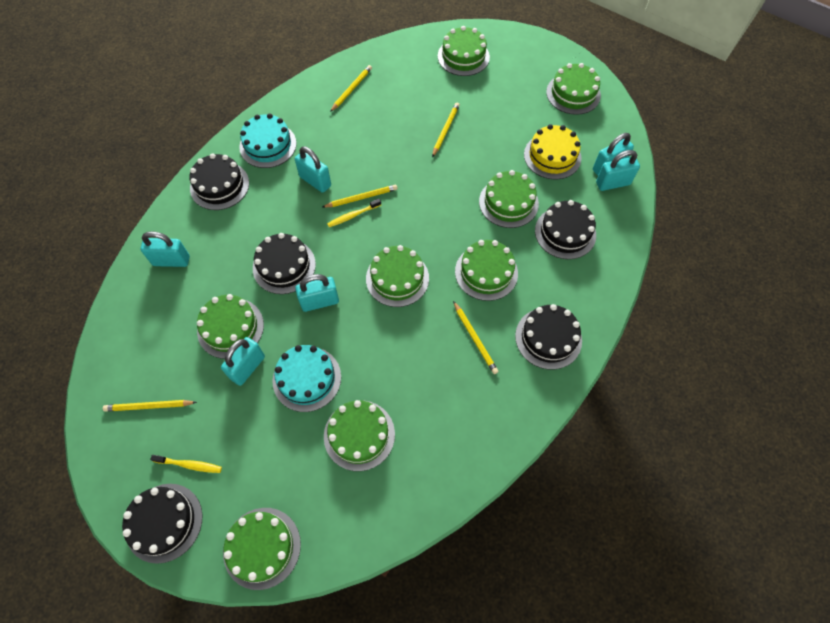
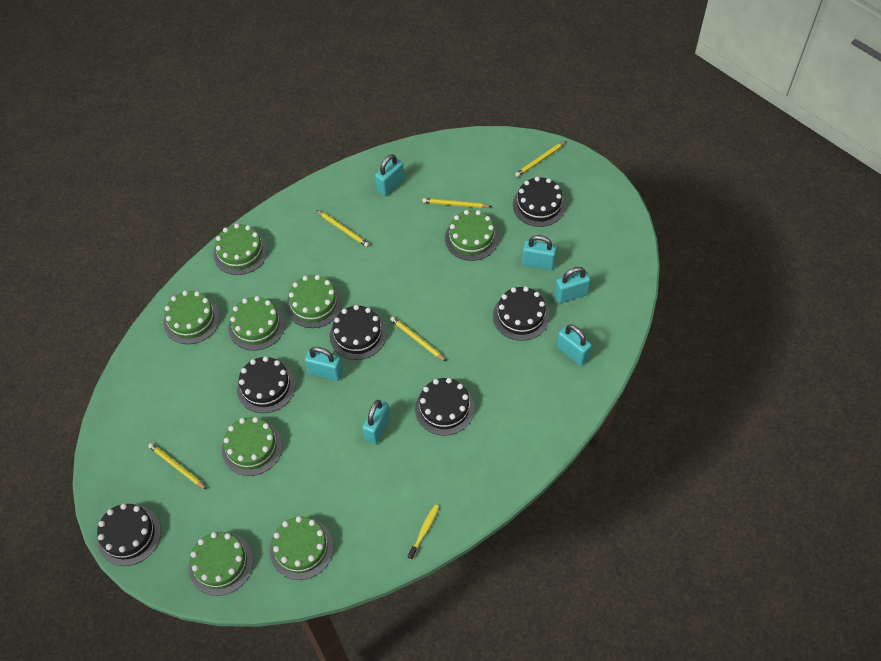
black cake: 5 -> 6
turquoise cake: 2 -> 0
yellow cake: 1 -> 0
yellow toothbrush: 2 -> 1

